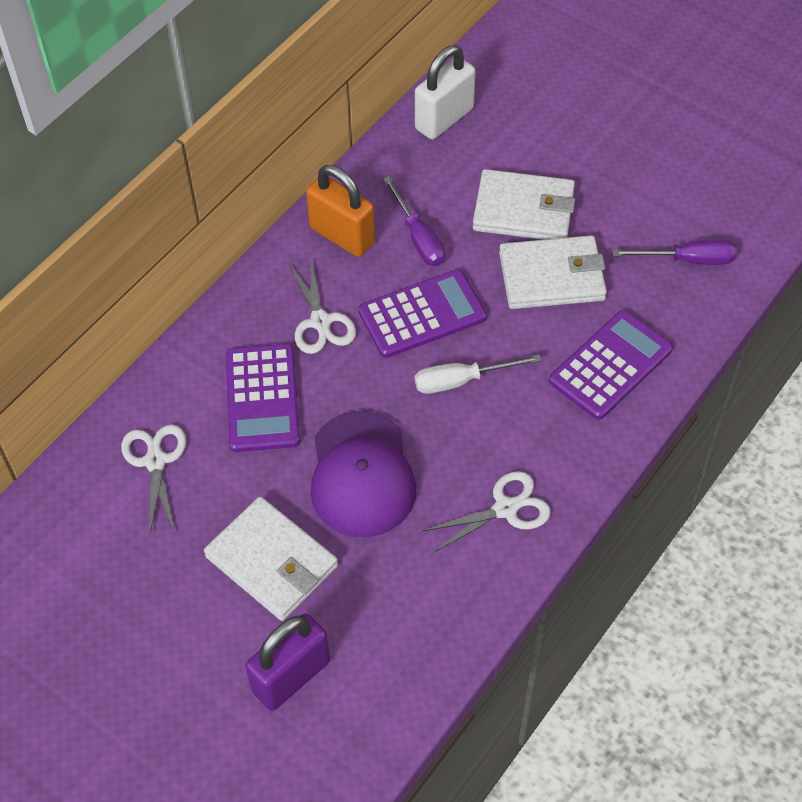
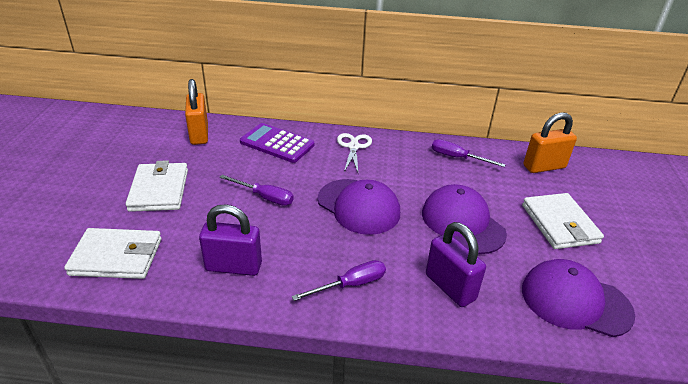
orange padlock: 1 -> 2
purple calculator: 3 -> 1
purple cap: 1 -> 3
purple padlock: 1 -> 2
purple screwdriver: 2 -> 3
white padlock: 1 -> 0
white scissors: 3 -> 1
white screwdriver: 1 -> 0

